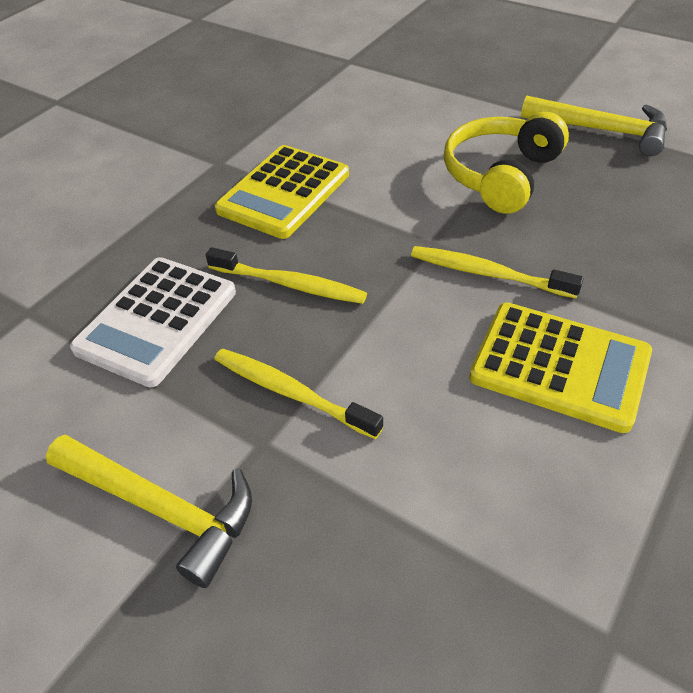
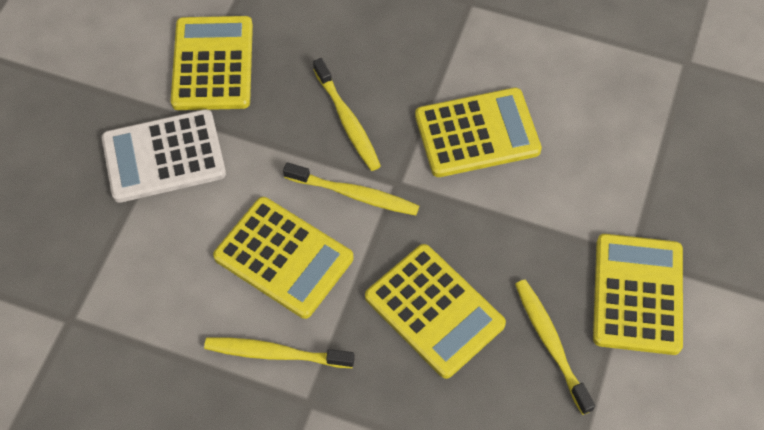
yellow calculator: 2 -> 5
yellow hammer: 2 -> 0
yellow headphones: 1 -> 0
yellow toothbrush: 3 -> 4

